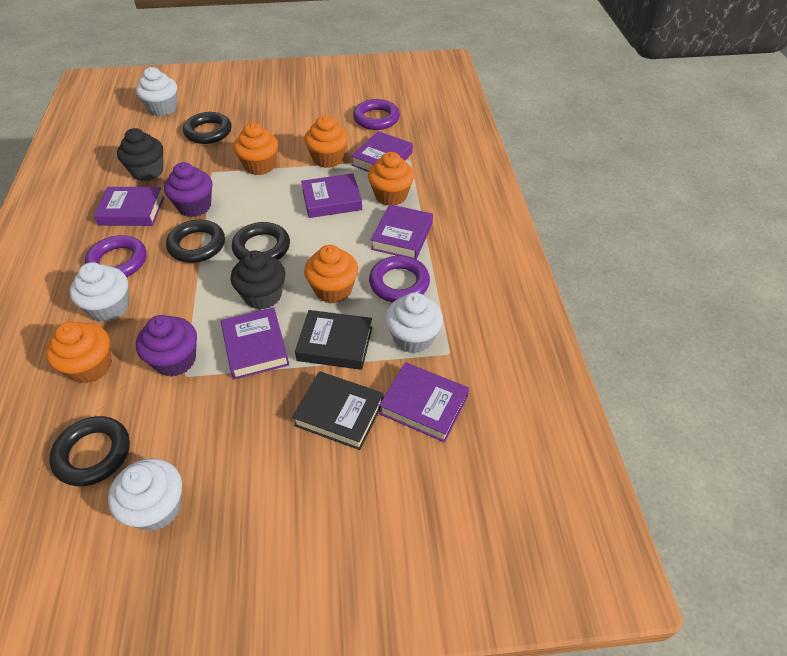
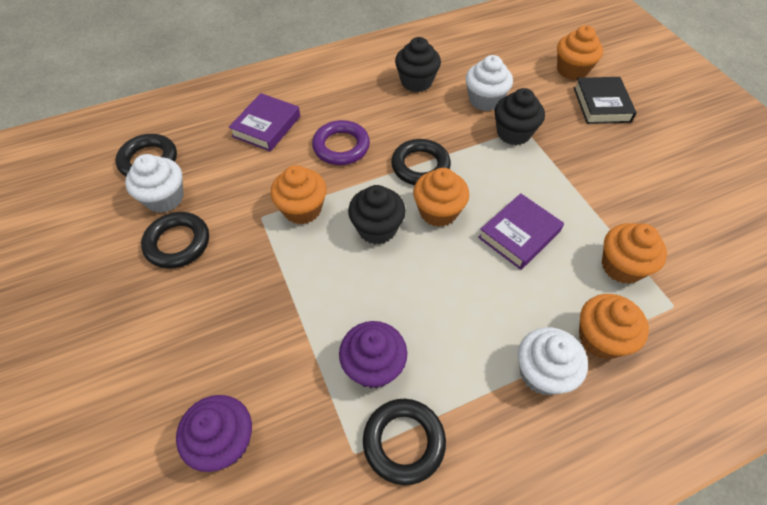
black book: 2 -> 1
black cupcake: 2 -> 3
purple book: 6 -> 2
purple ring: 3 -> 1
white cupcake: 4 -> 3

